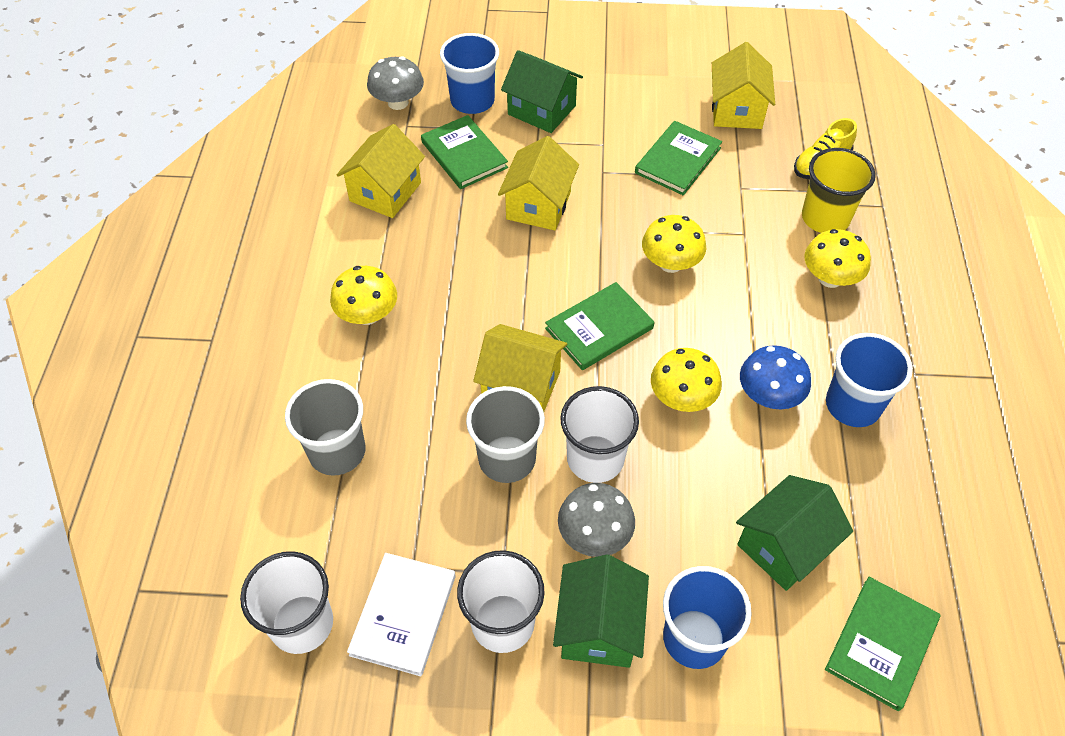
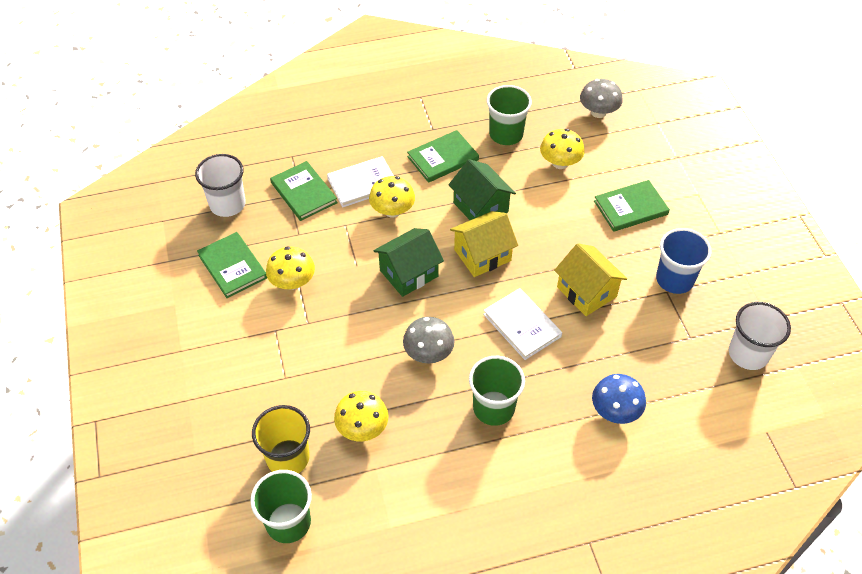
blue cup: 3 -> 1
green cup: 0 -> 3
green house: 3 -> 2
grey cup: 2 -> 0
white book: 1 -> 2
white cup: 3 -> 2
yellow house: 4 -> 2
yellow shoe: 1 -> 0

